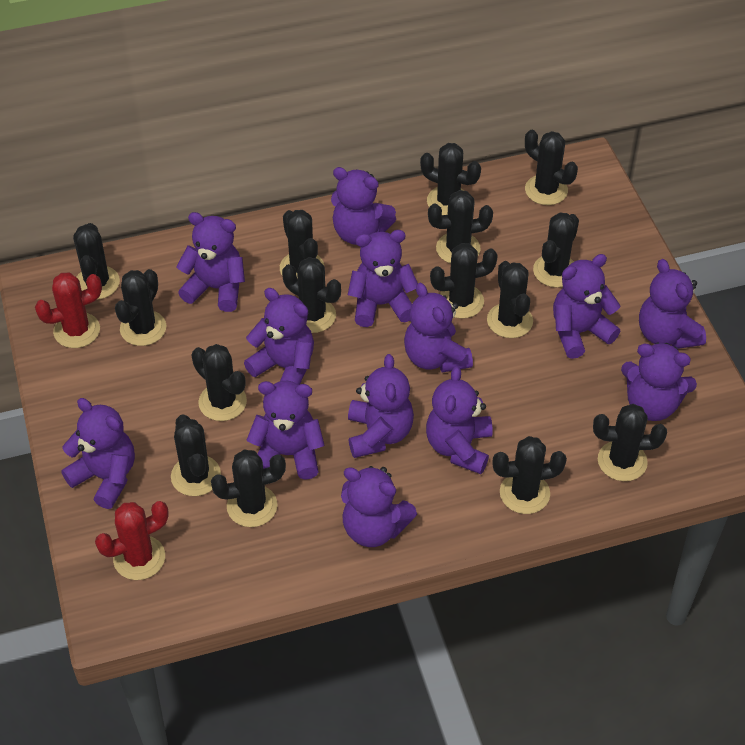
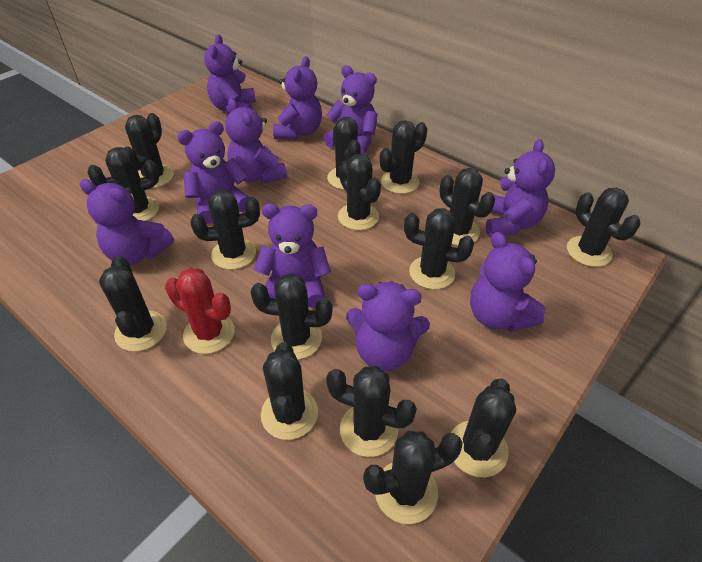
purple teddy bear: 13 -> 10
red cactus: 2 -> 1

